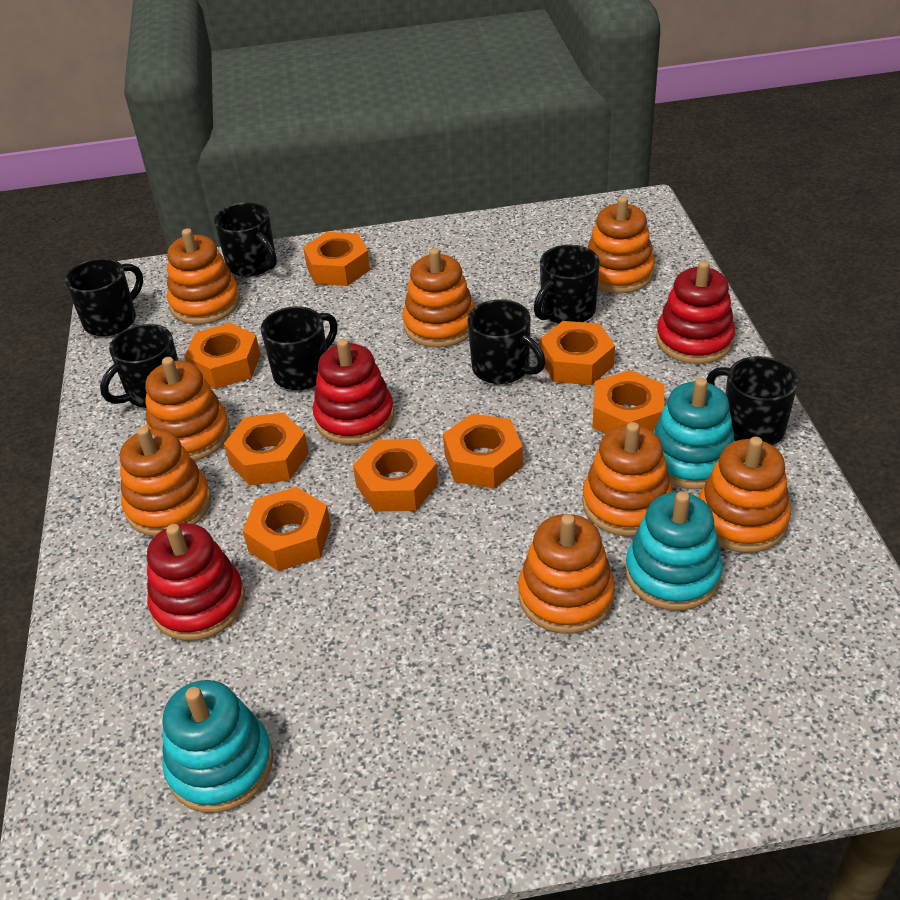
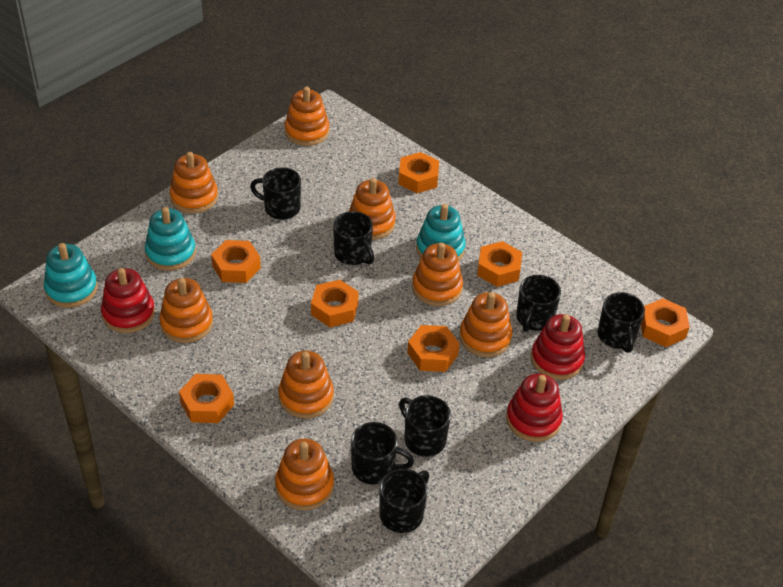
orange nut: 8 -> 7

